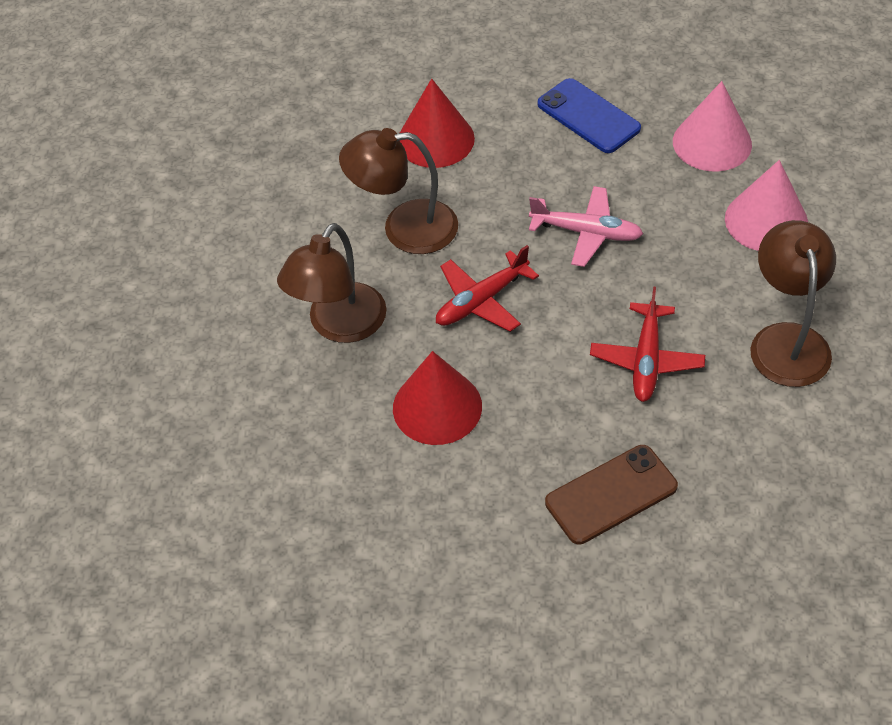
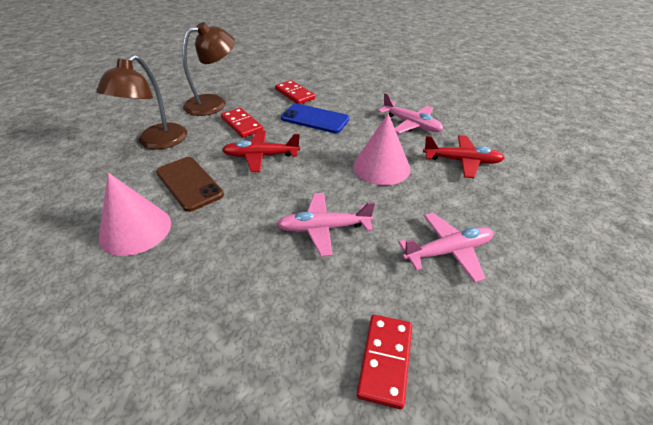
brown lamp: 3 -> 2
pink plane: 1 -> 3
red cone: 2 -> 0
red domino: 0 -> 3

